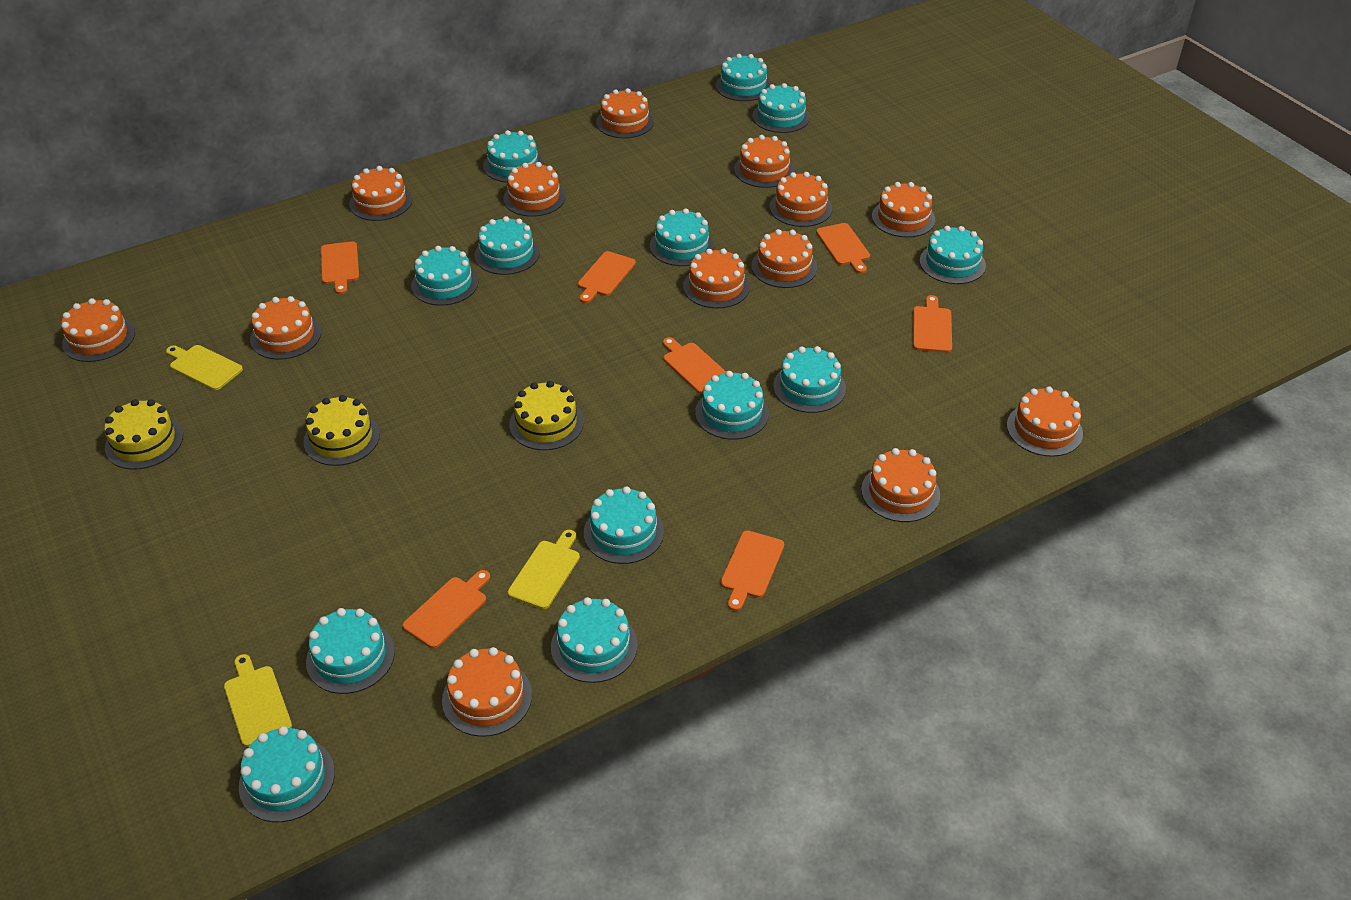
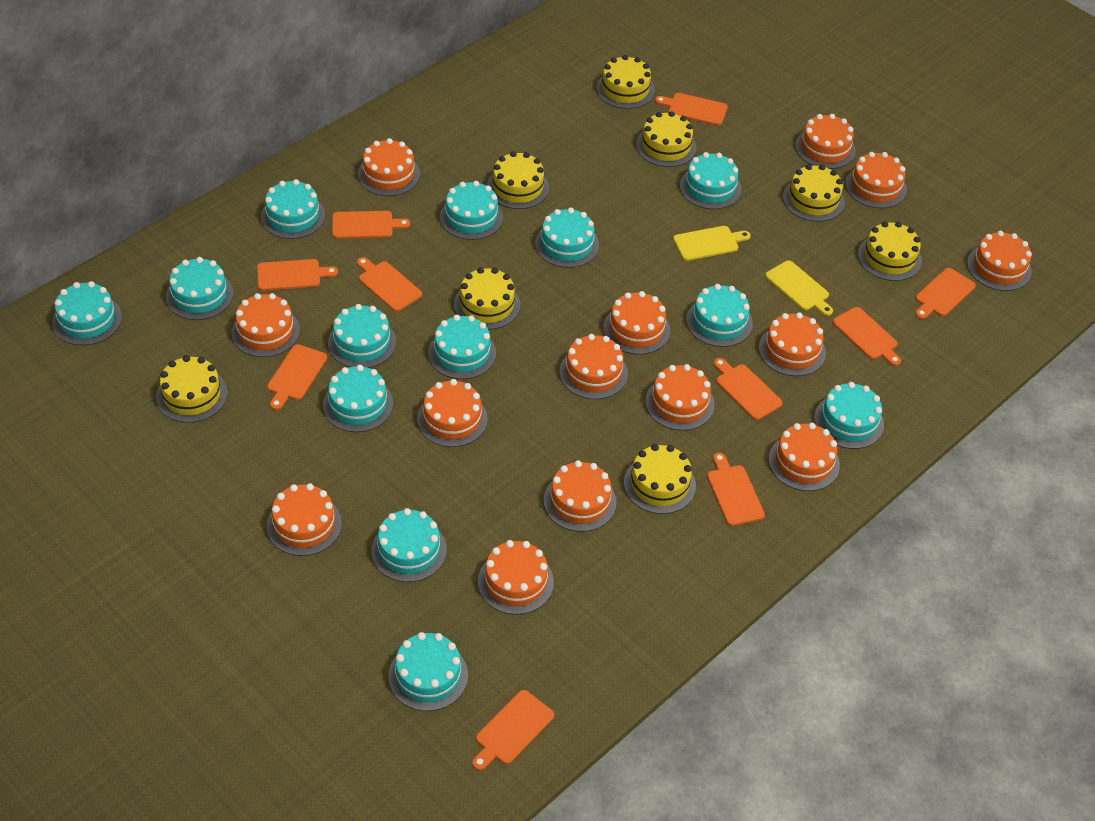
orange cake: 13 -> 14
orange cutting board: 7 -> 10
yellow cake: 3 -> 8
yellow cutting board: 3 -> 2

